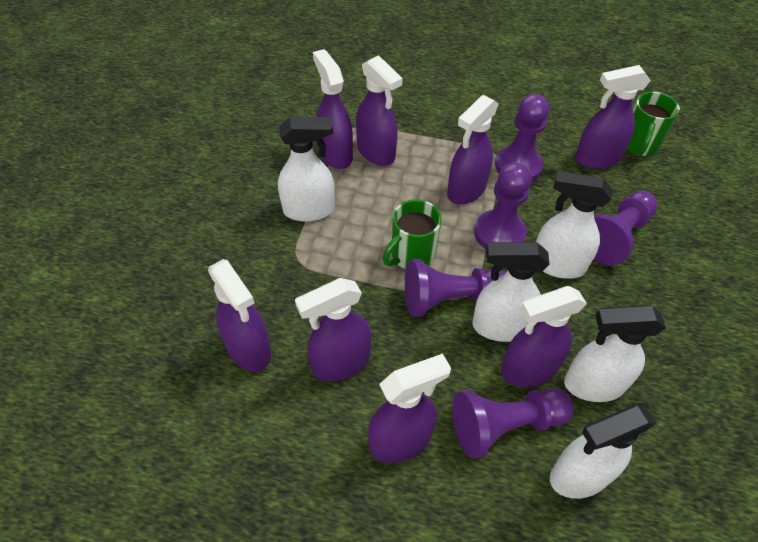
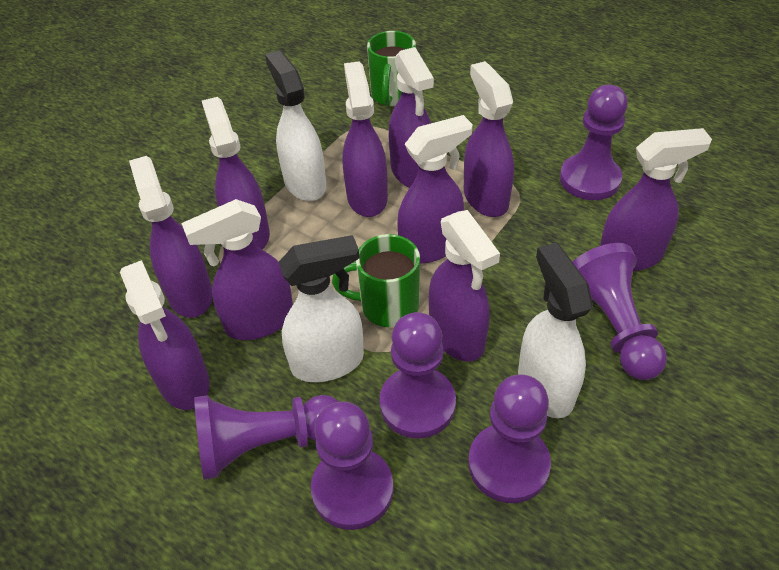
purple pawn: 5 -> 6
purple spray bottle: 8 -> 10
white spray bottle: 5 -> 3

